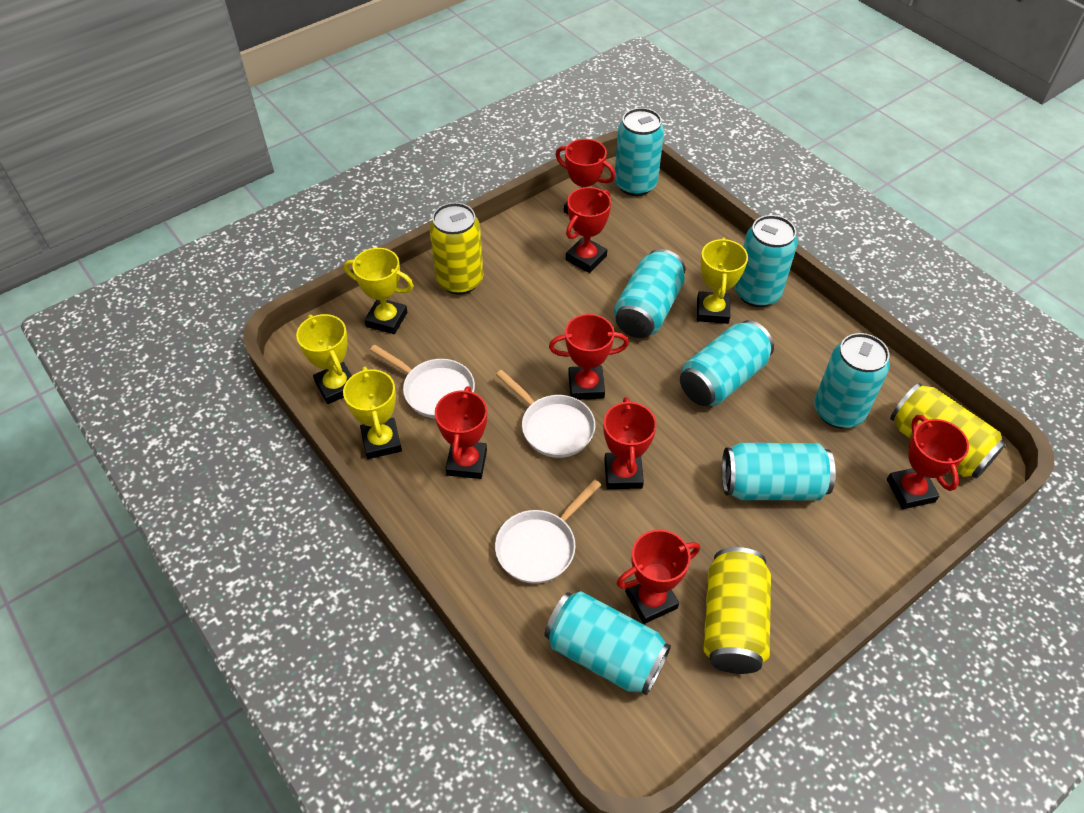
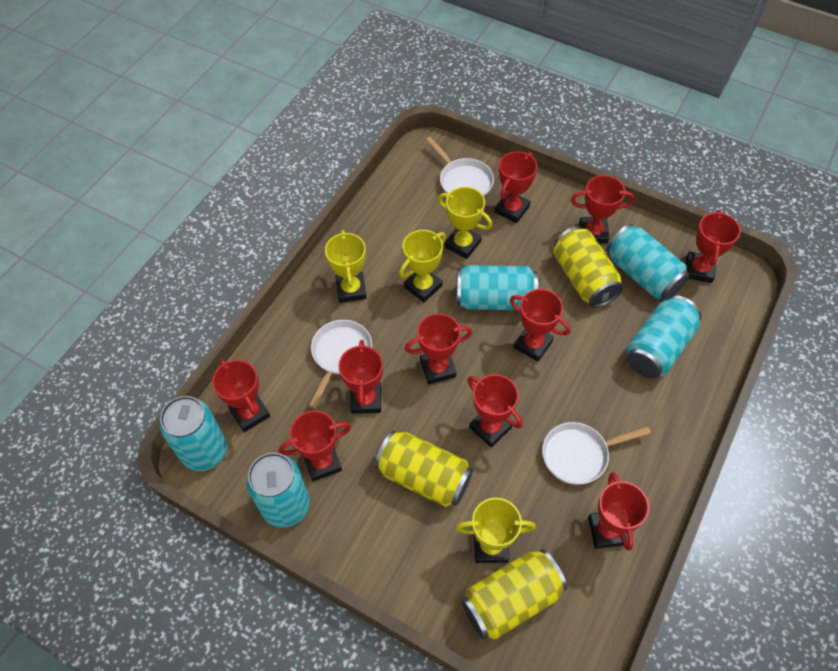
red trophy: 7 -> 10
turquoise can: 7 -> 5

